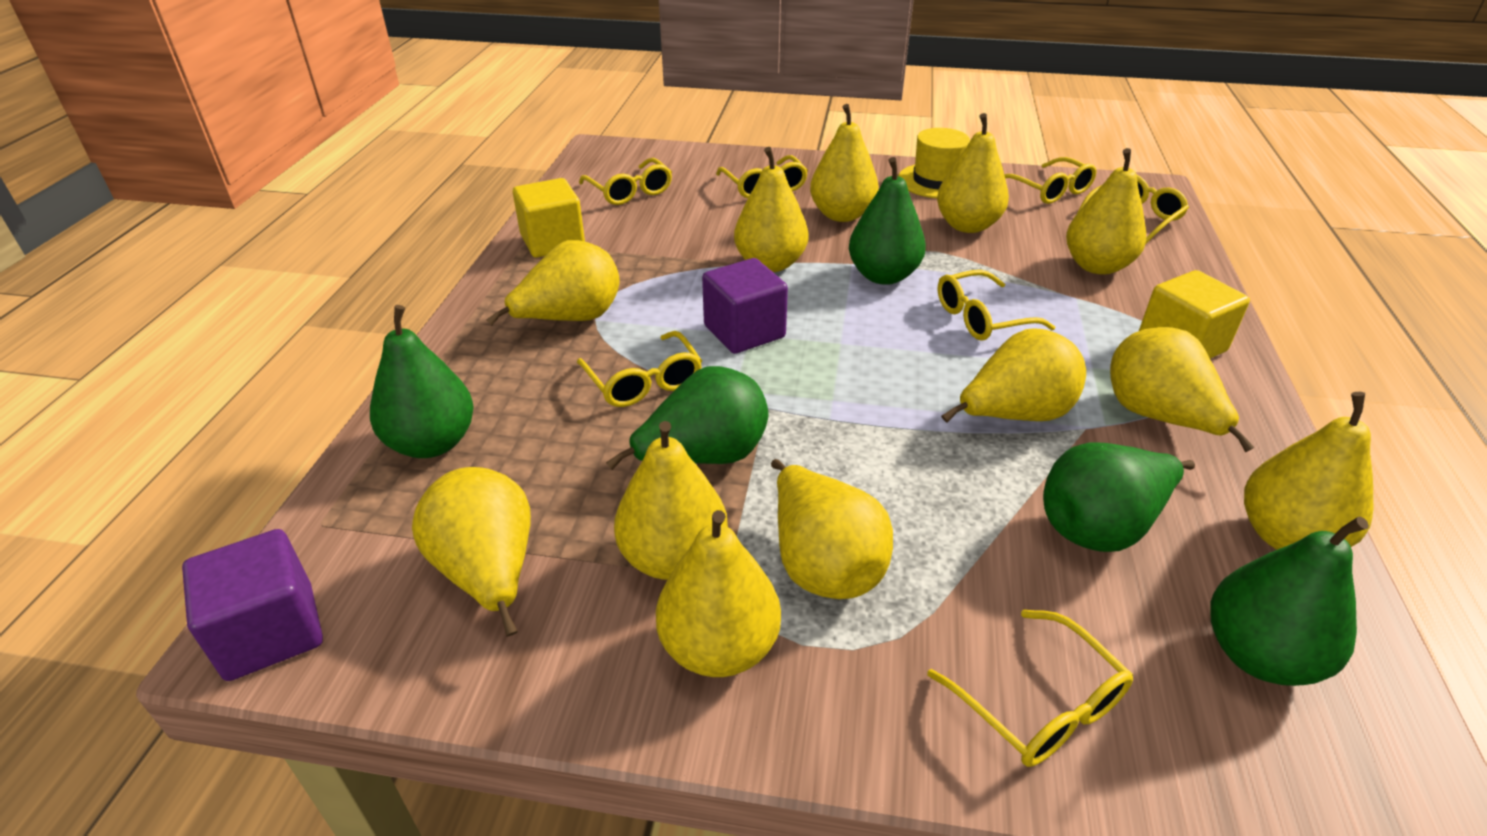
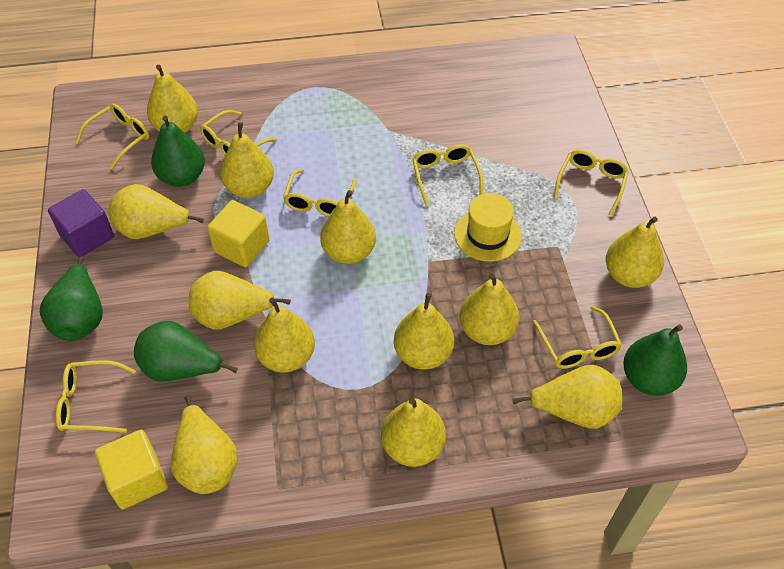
green pear: 5 -> 4
purple cube: 2 -> 1

